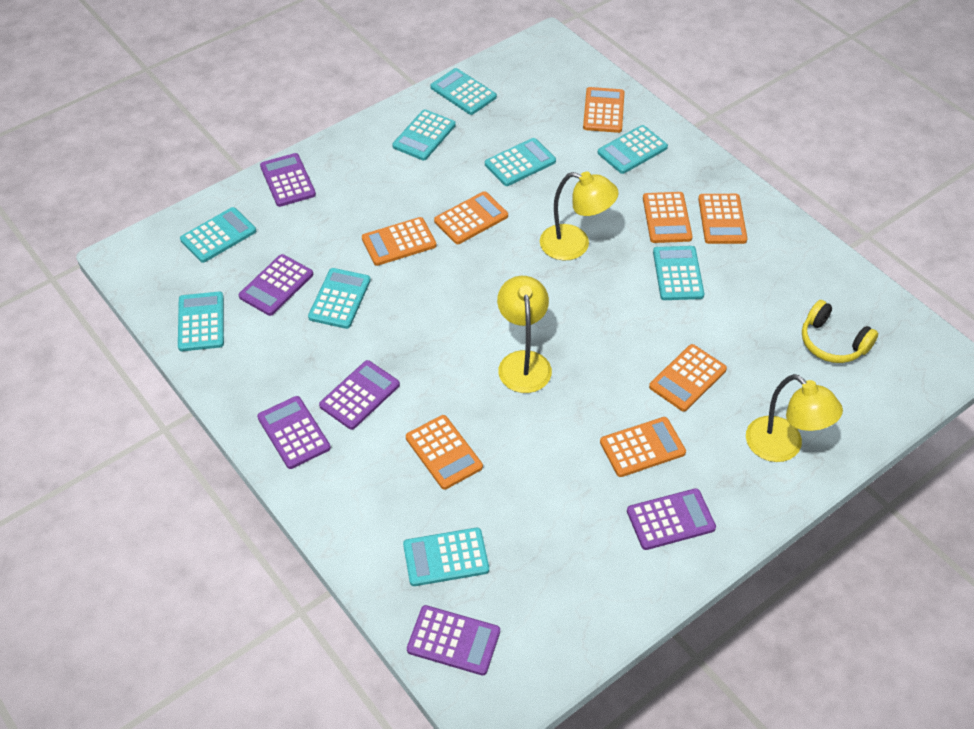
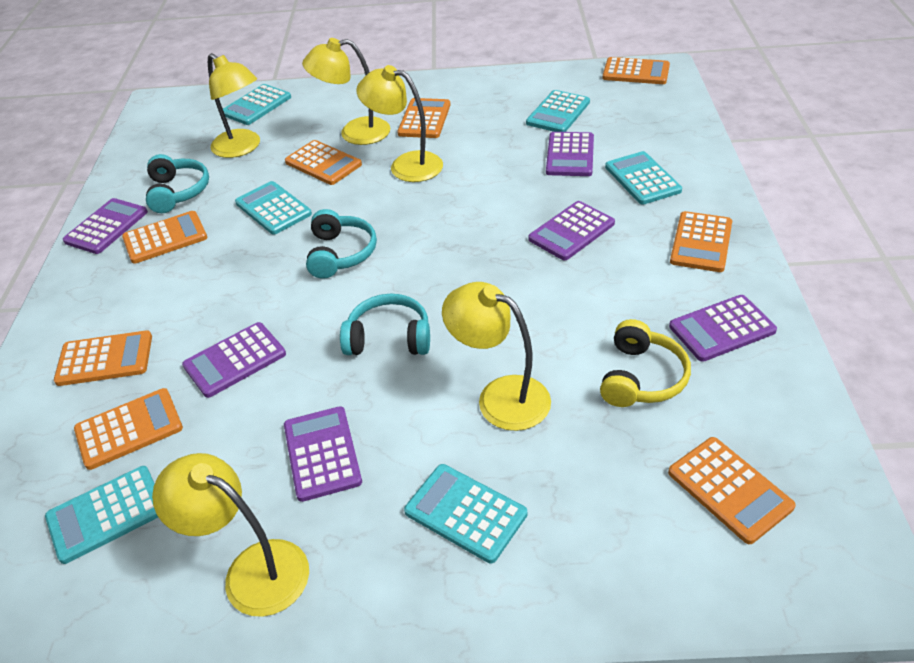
turquoise calculator: 9 -> 6
turquoise headphones: 0 -> 3
yellow lamp: 3 -> 5

